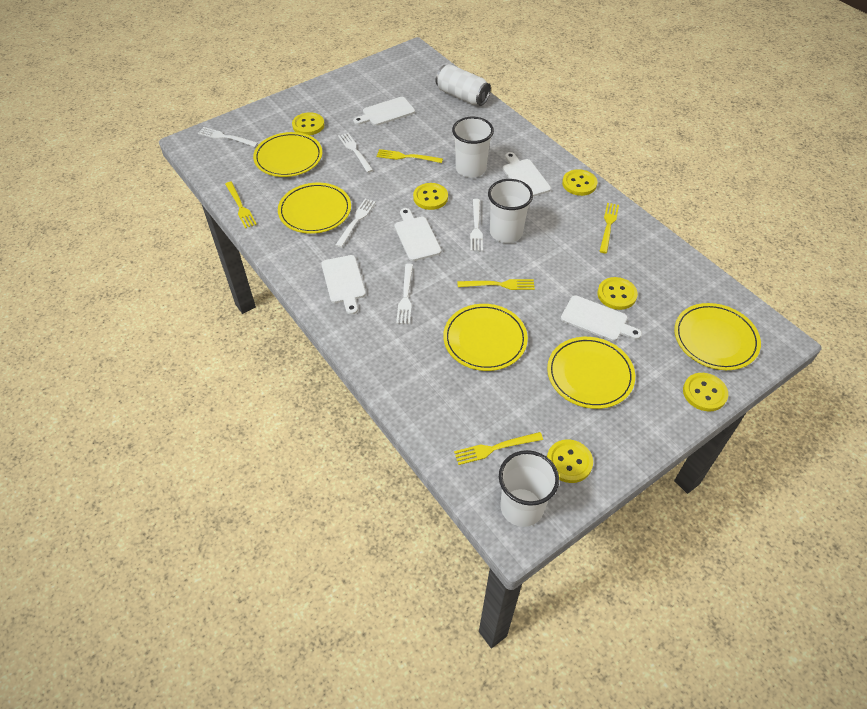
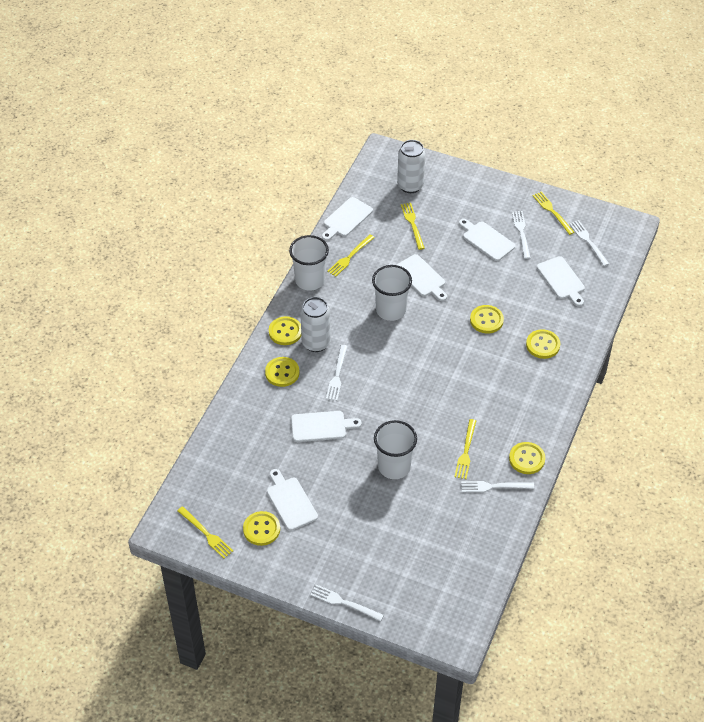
white can: 1 -> 2
white cutting board: 5 -> 6
yellow plate: 5 -> 0

